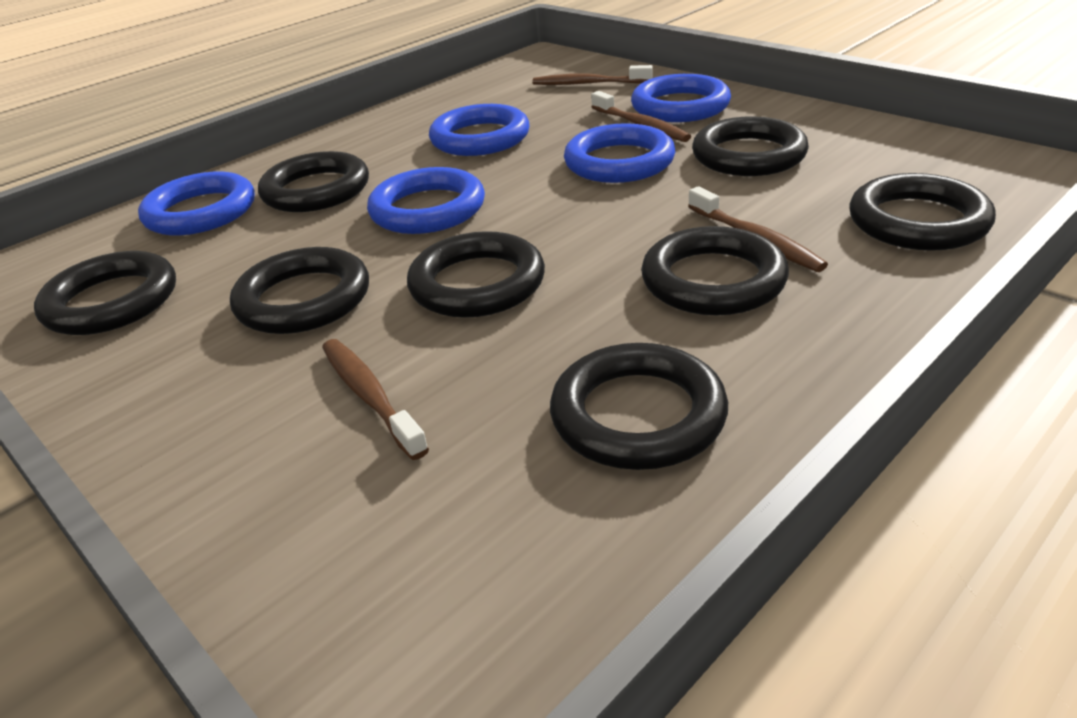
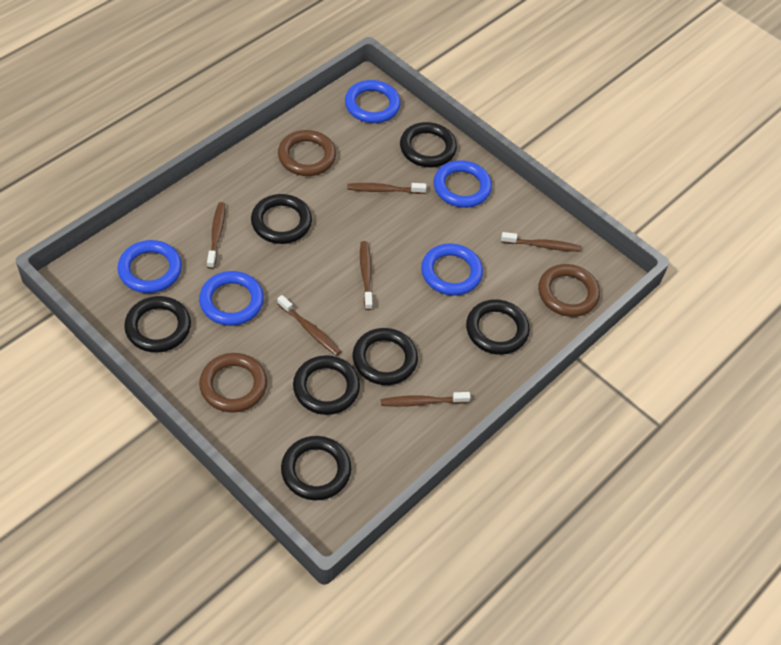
black ring: 8 -> 7
brown ring: 0 -> 3
brown toothbrush: 4 -> 6

